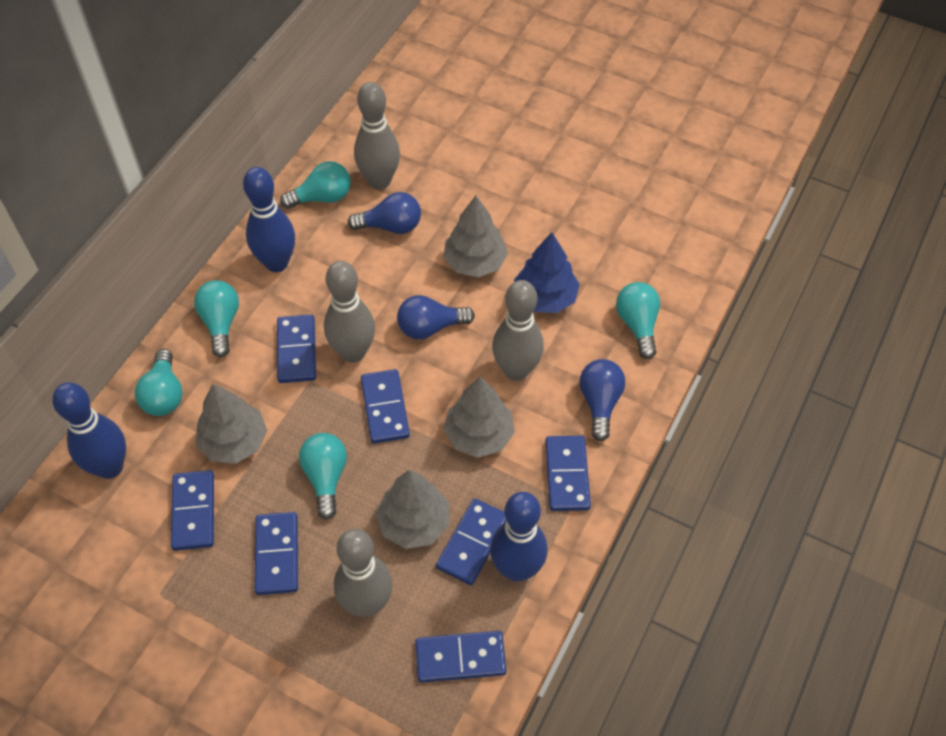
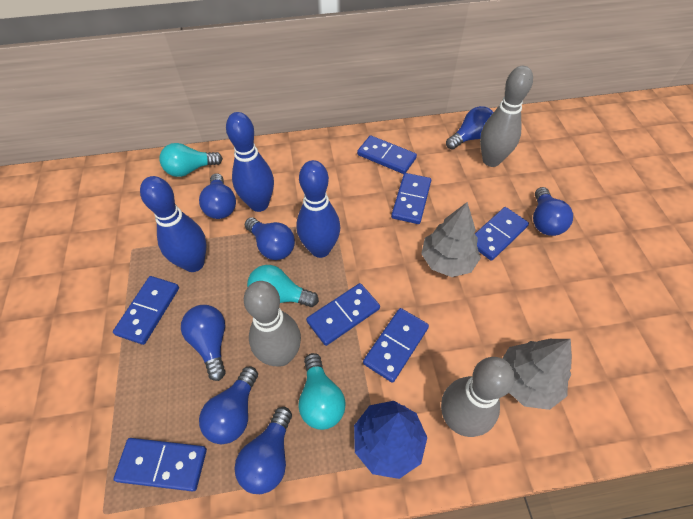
blue light bulb: 3 -> 7
grey bowling pin: 4 -> 3
grey tree: 4 -> 2
turquoise light bulb: 5 -> 3

